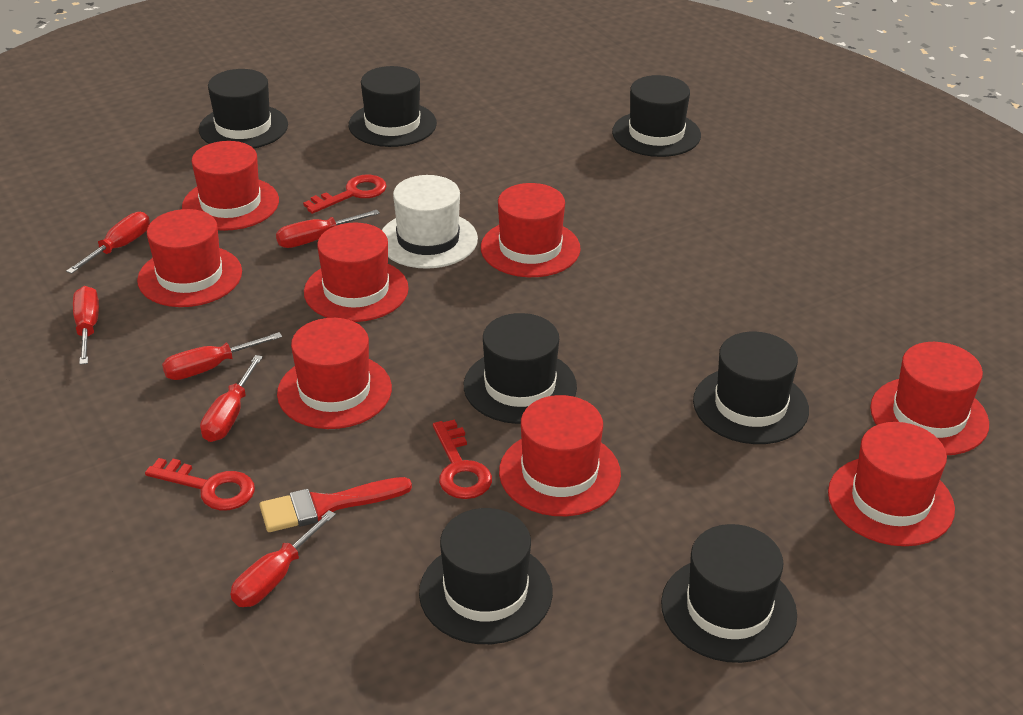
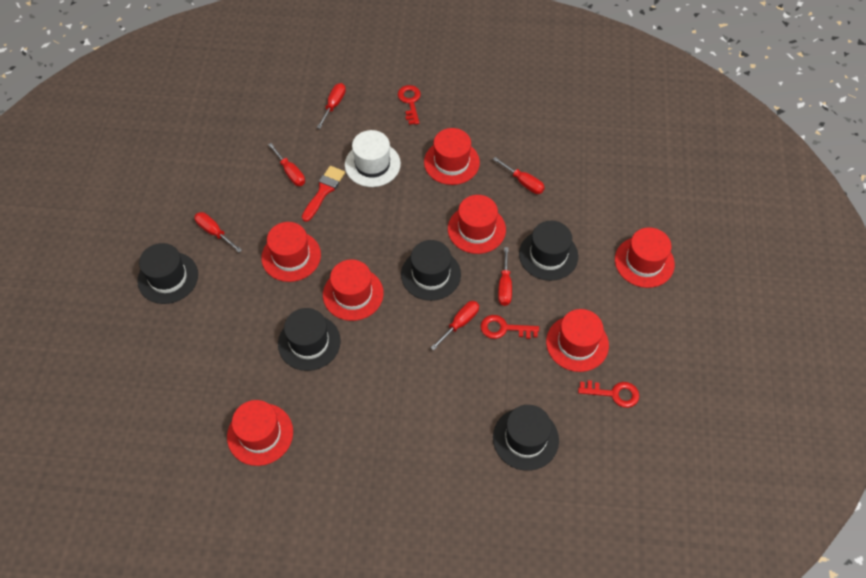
black hat: 7 -> 5
red hat: 8 -> 7

